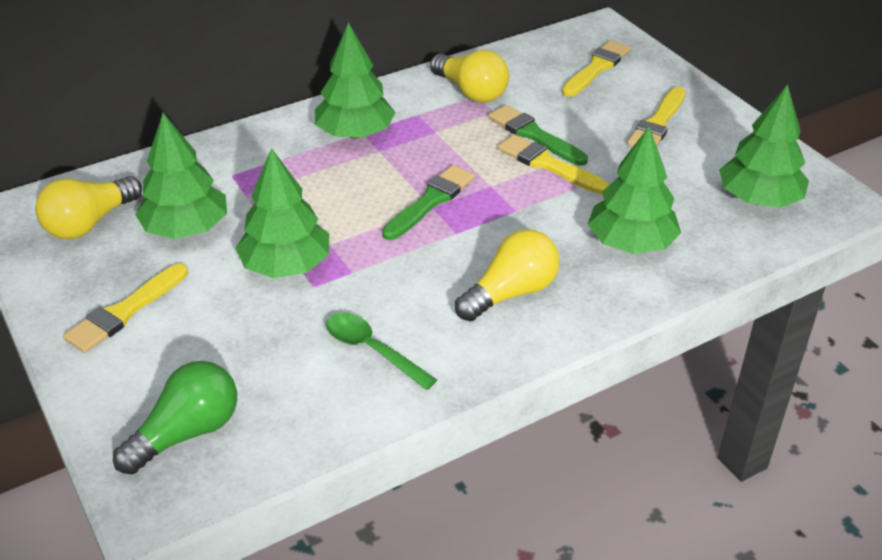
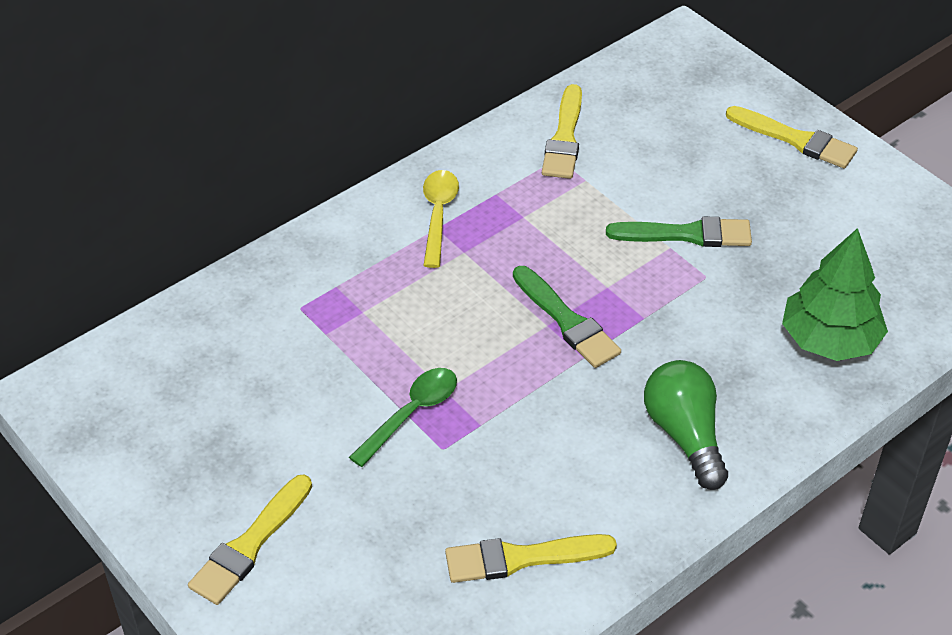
green tree: 5 -> 1
yellow light bulb: 3 -> 0
yellow spoon: 0 -> 1

